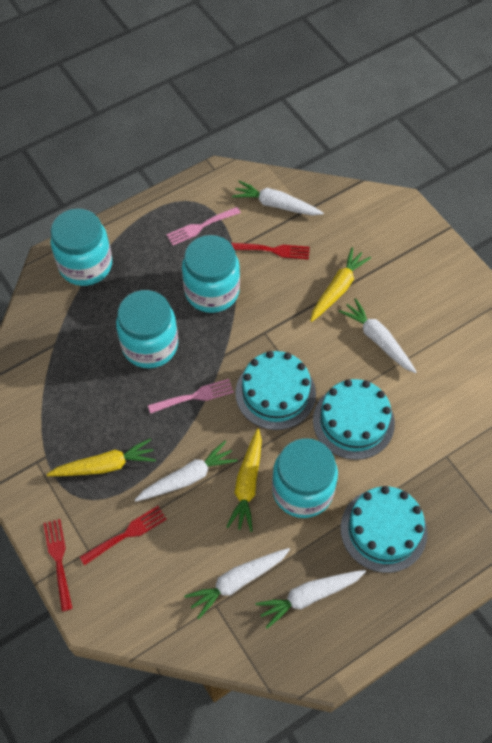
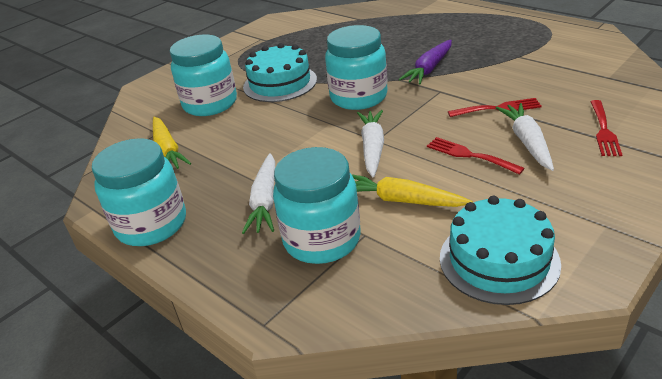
pink fork: 2 -> 0
purple carrot: 0 -> 1
turquoise cake: 3 -> 2
white carrot: 5 -> 3
yellow carrot: 3 -> 2

